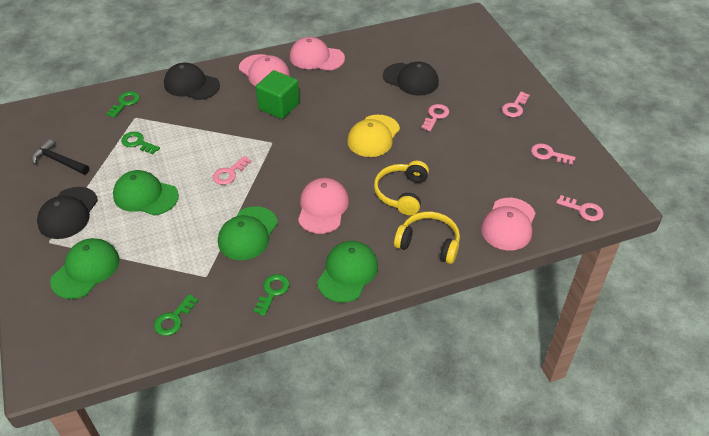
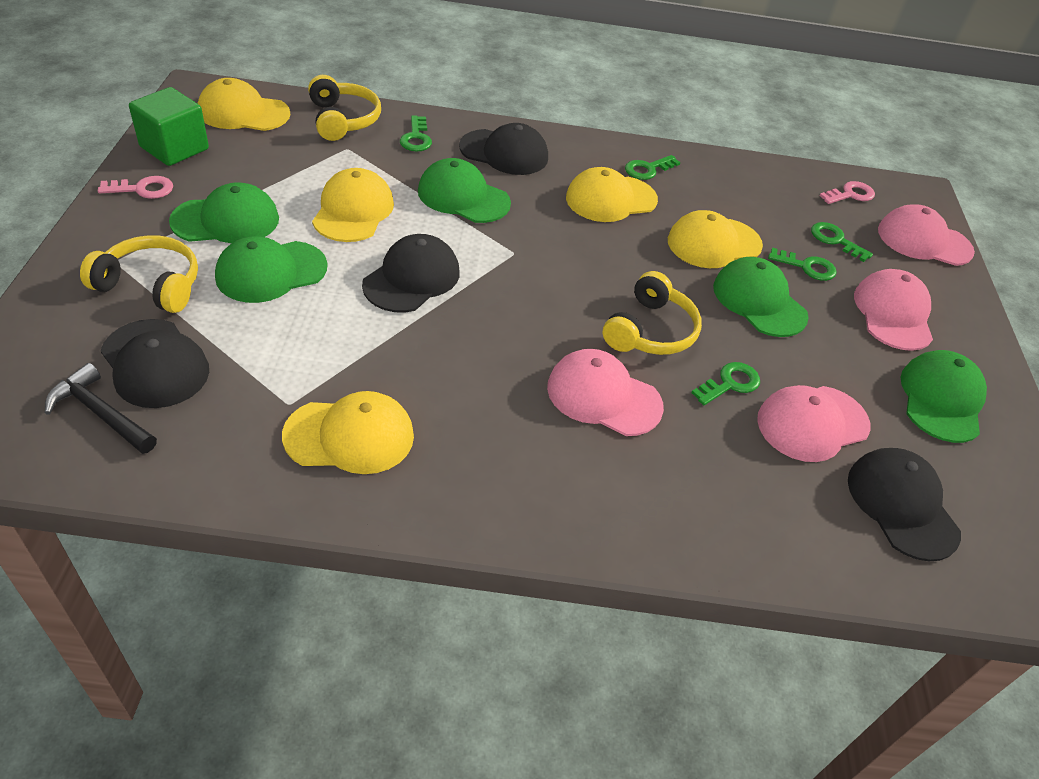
black cap: 3 -> 4
green cap: 4 -> 5
green key: 4 -> 5
pink key: 5 -> 2
yellow cap: 1 -> 5
yellow headphones: 2 -> 3

